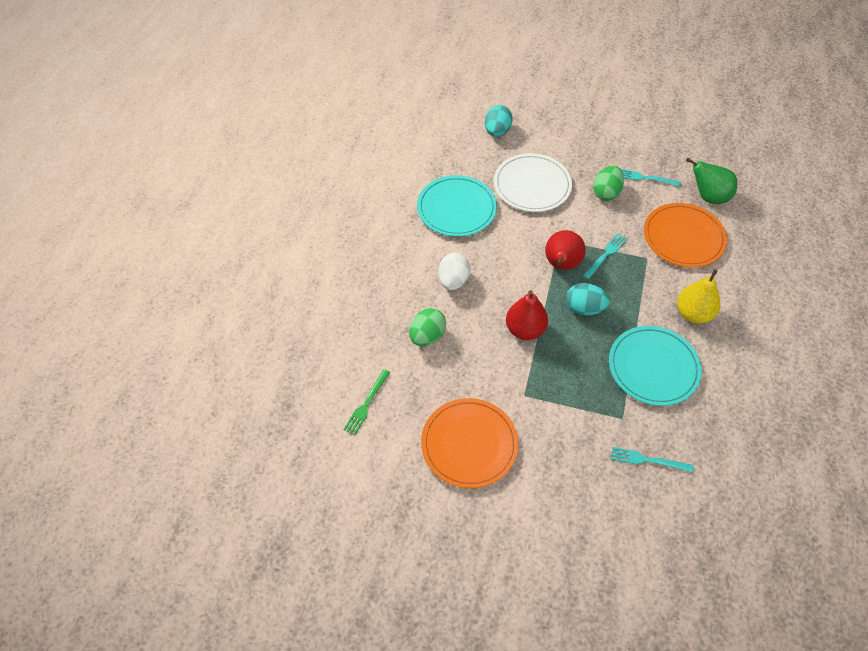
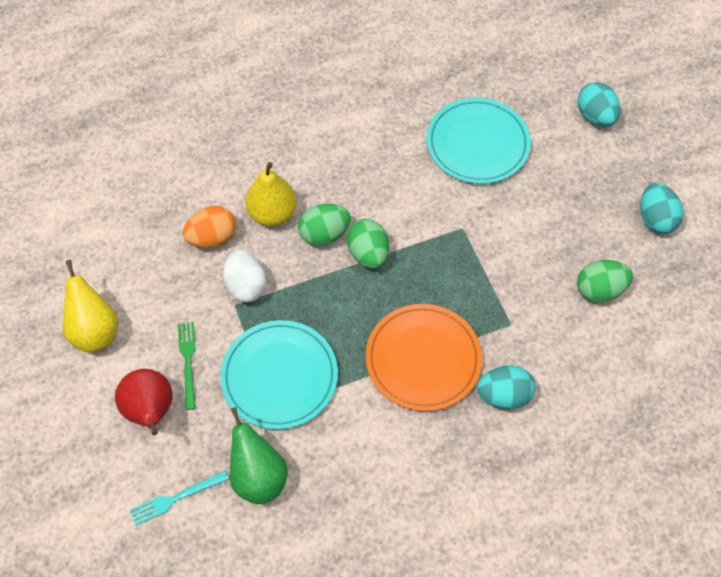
green egg: 2 -> 3
orange egg: 0 -> 1
orange plate: 2 -> 1
red pear: 2 -> 1
turquoise egg: 2 -> 3
turquoise fork: 3 -> 1
white plate: 1 -> 0
yellow pear: 1 -> 2

